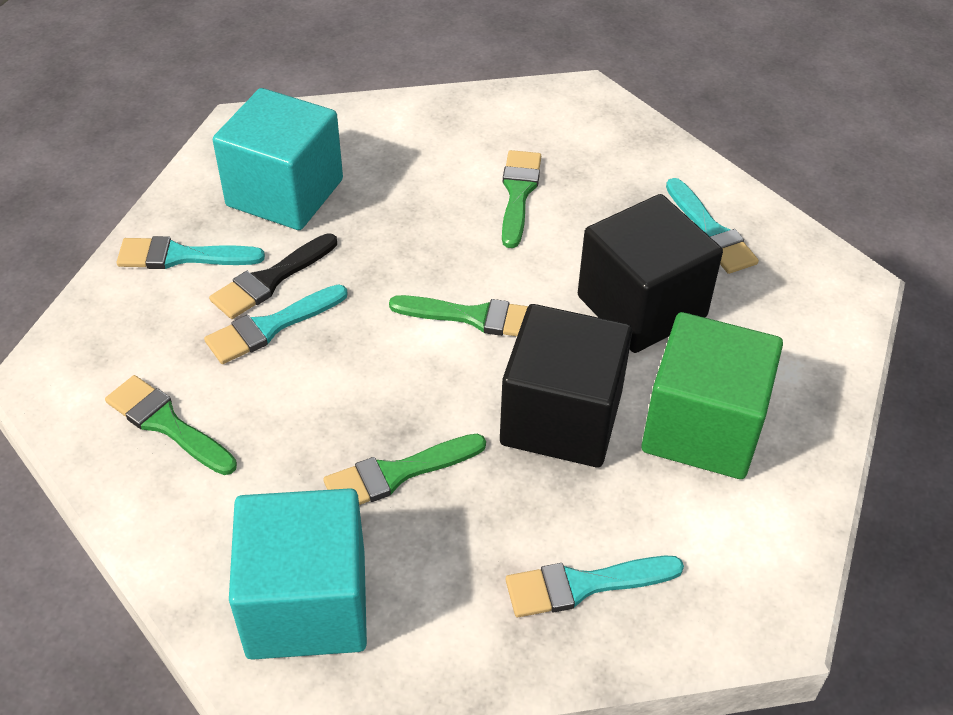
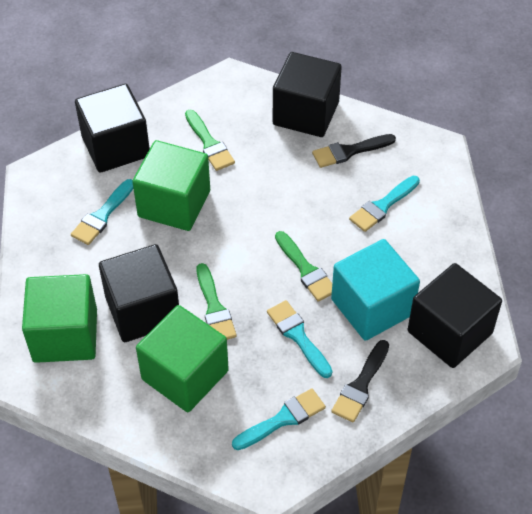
black brush: 1 -> 2
black cube: 2 -> 4
green brush: 4 -> 3
green cube: 1 -> 3
turquoise cube: 2 -> 1

